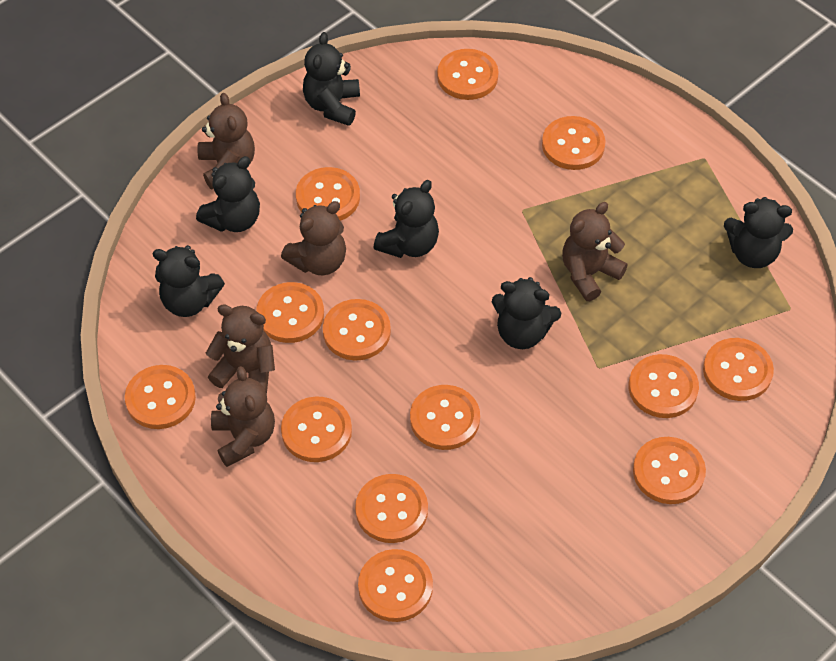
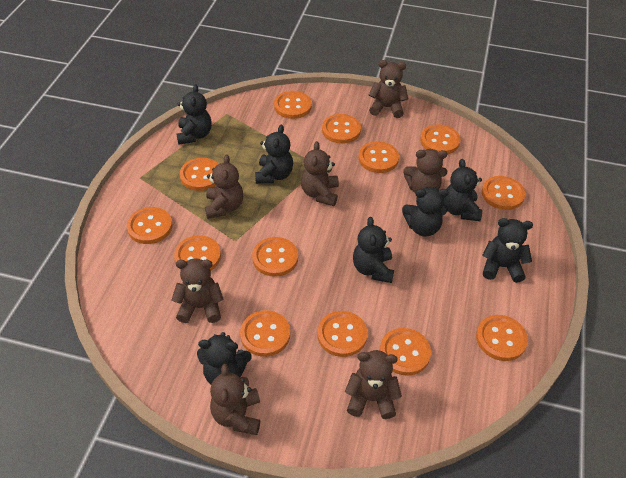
black teddy bear: 6 -> 7
brown teddy bear: 5 -> 7

